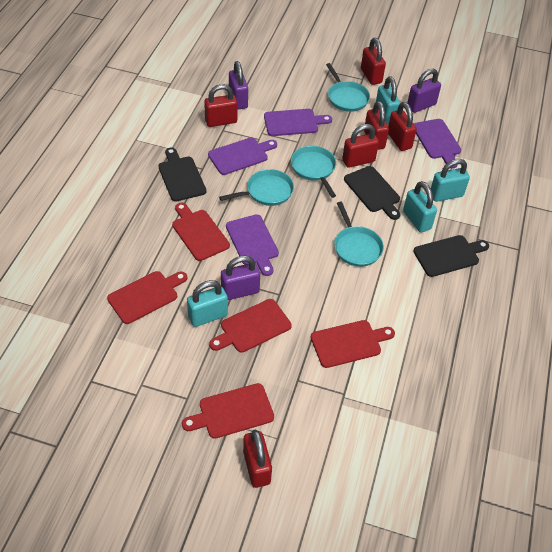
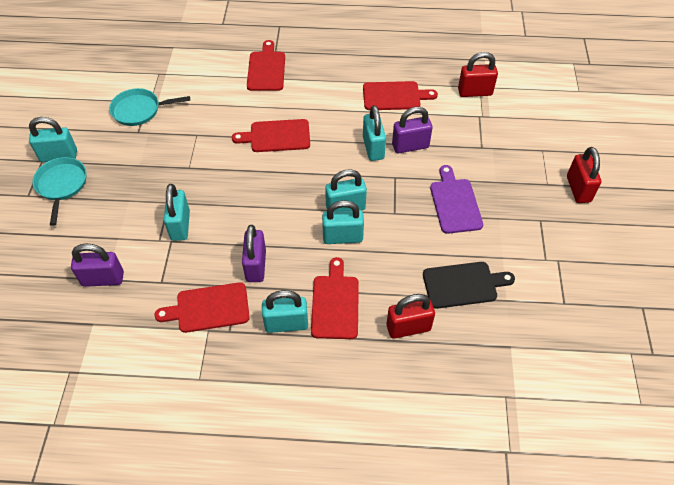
black cutting board: 3 -> 1
purple cutting board: 4 -> 1
red padlock: 6 -> 3
turquoise padlock: 4 -> 6
turquoise pan: 4 -> 2

